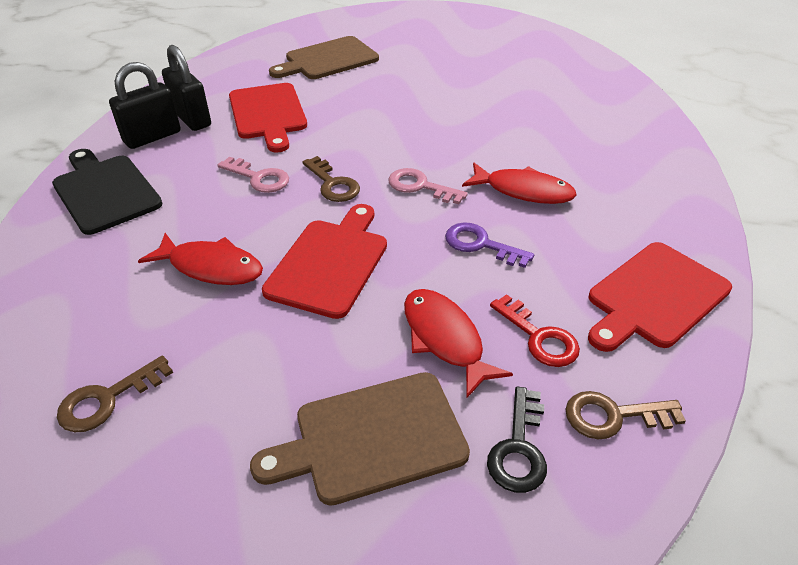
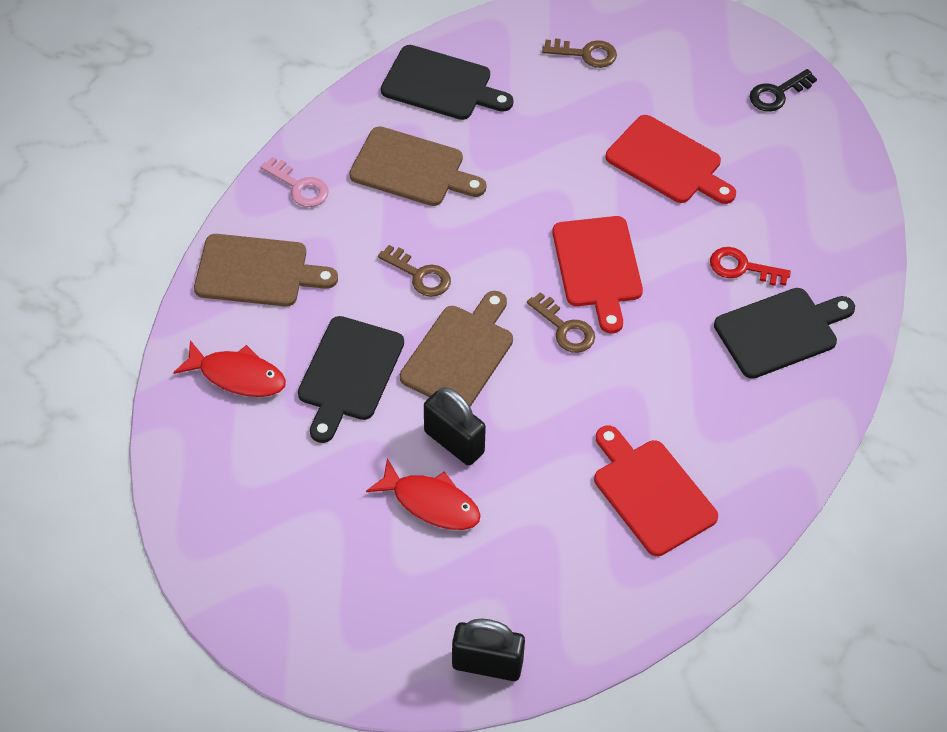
black cutting board: 1 -> 3
brown cutting board: 2 -> 3
pink key: 2 -> 1
purple key: 1 -> 0
red fish: 3 -> 2

